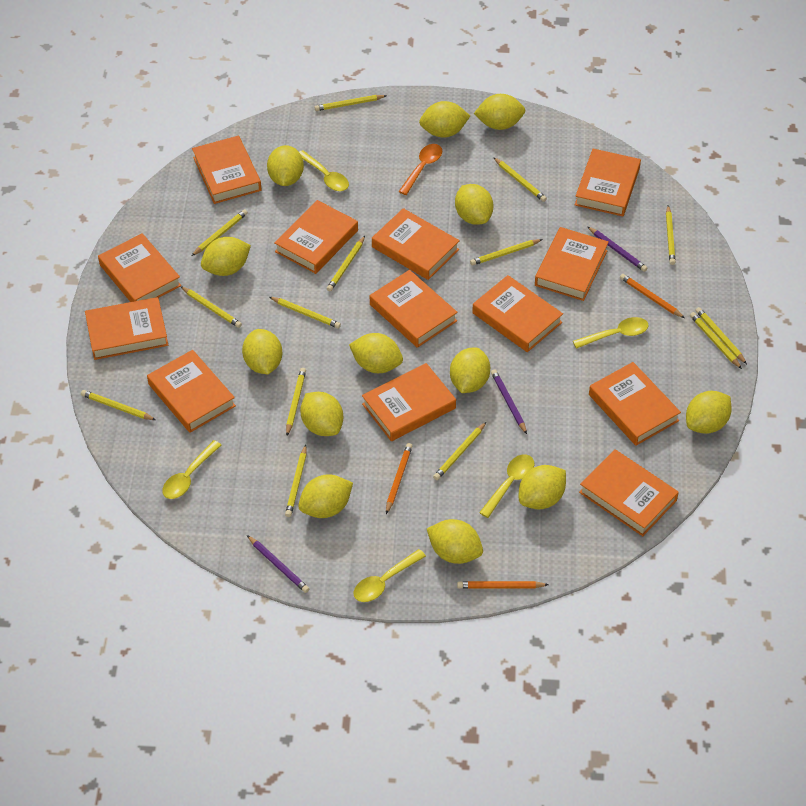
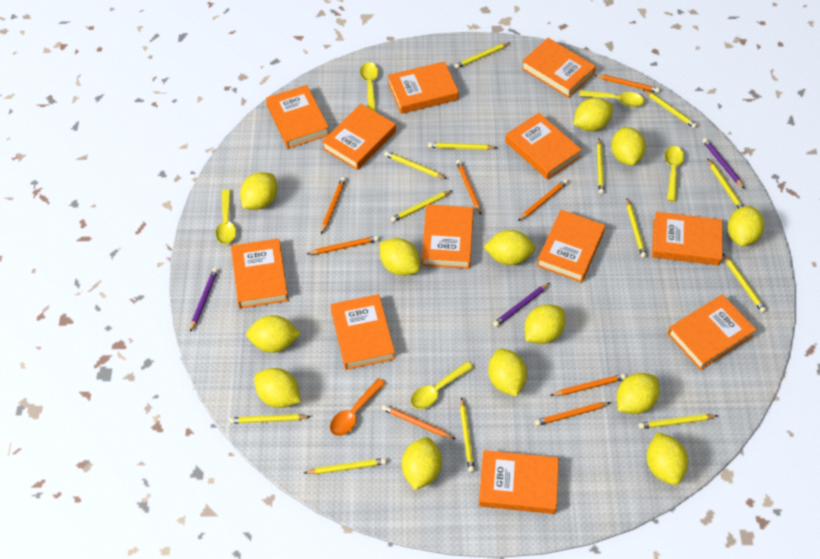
orange book: 13 -> 12
orange pencil: 3 -> 8
yellow pencil: 14 -> 13

